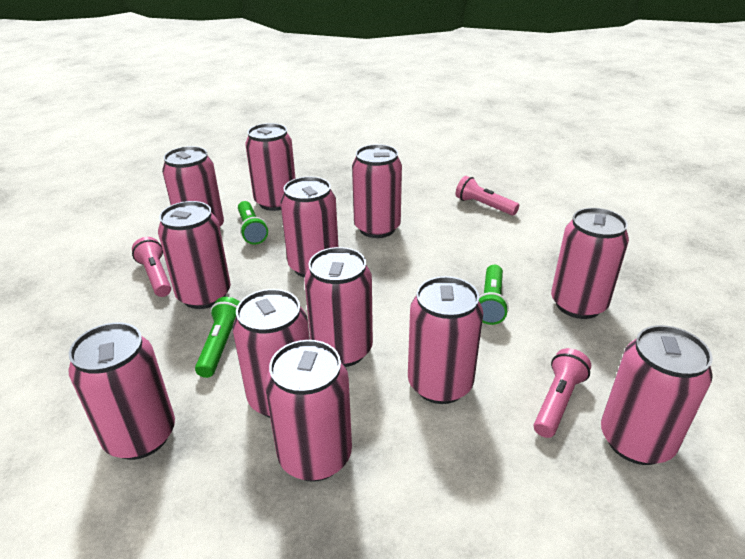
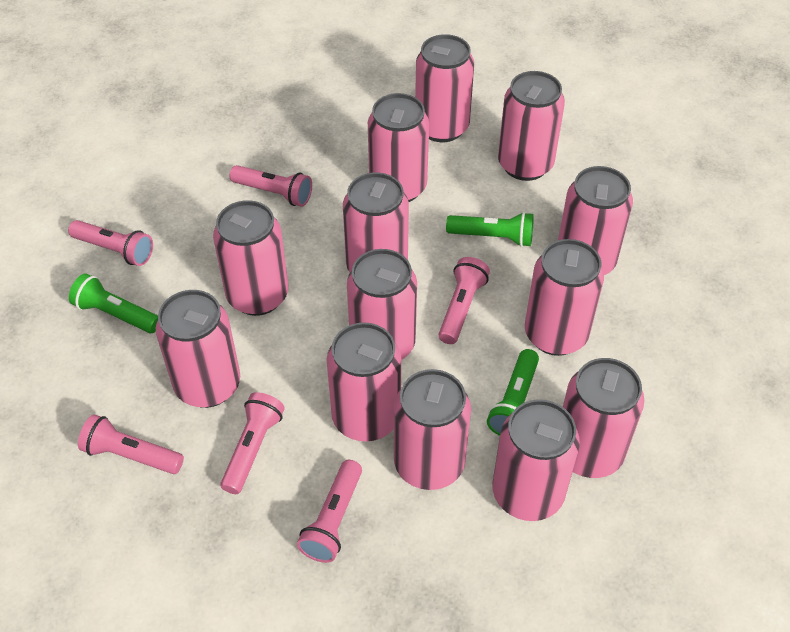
pink can: 12 -> 13
pink flashlight: 3 -> 6

